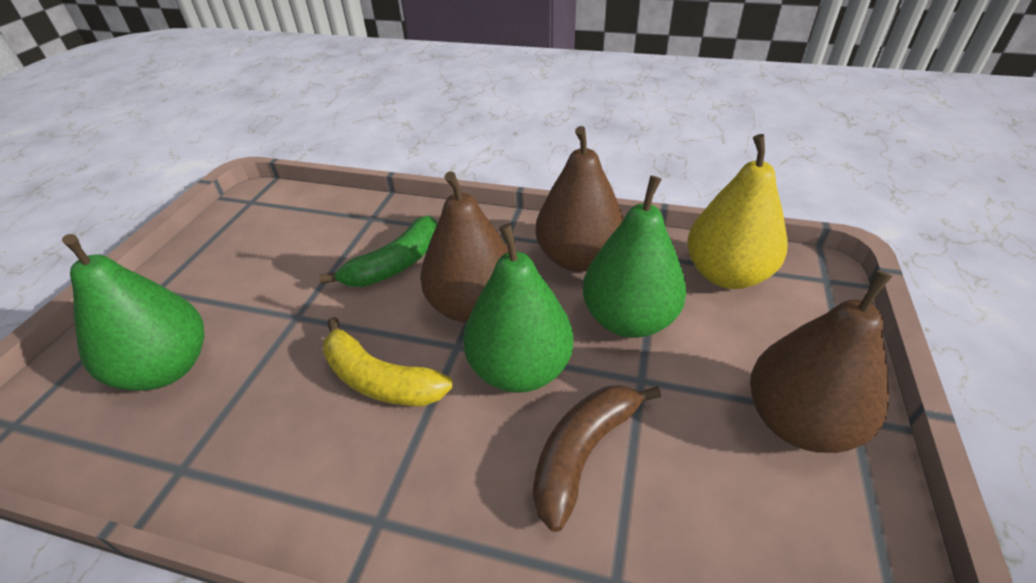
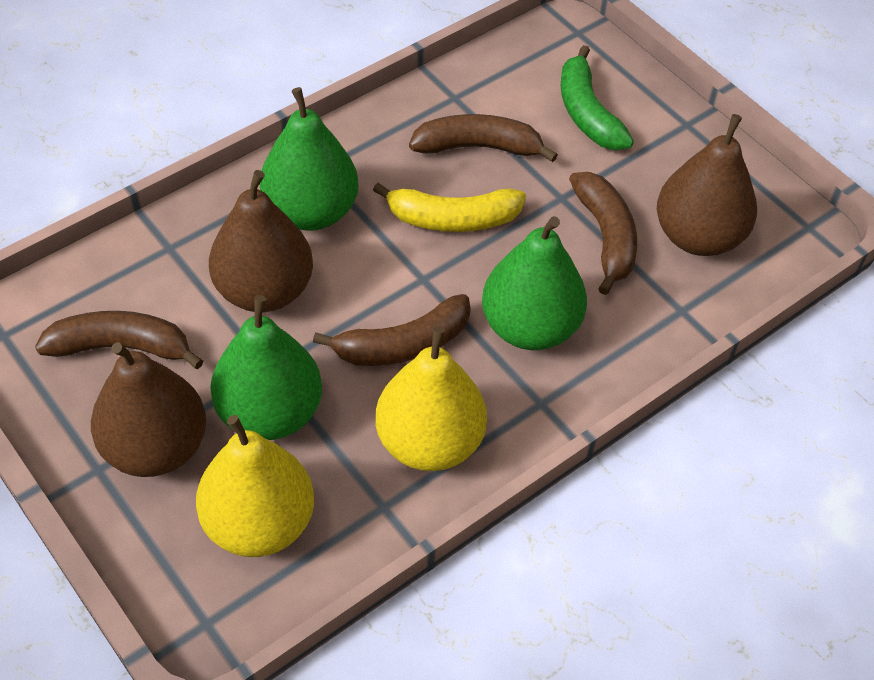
brown banana: 1 -> 4
yellow pear: 1 -> 2

